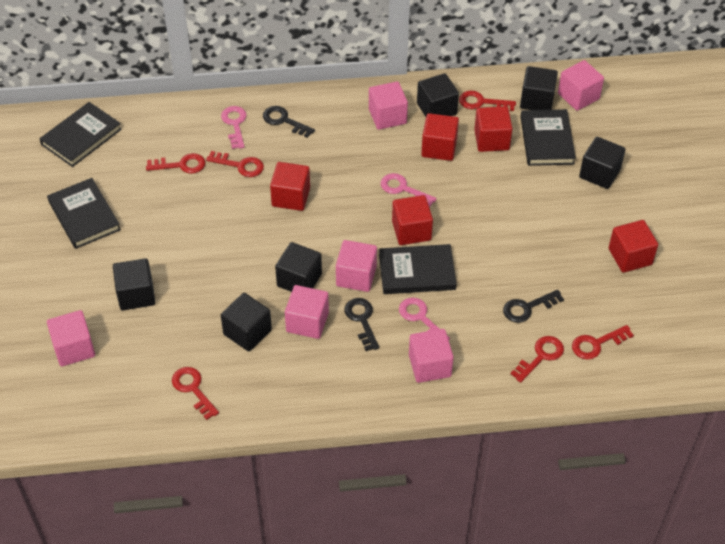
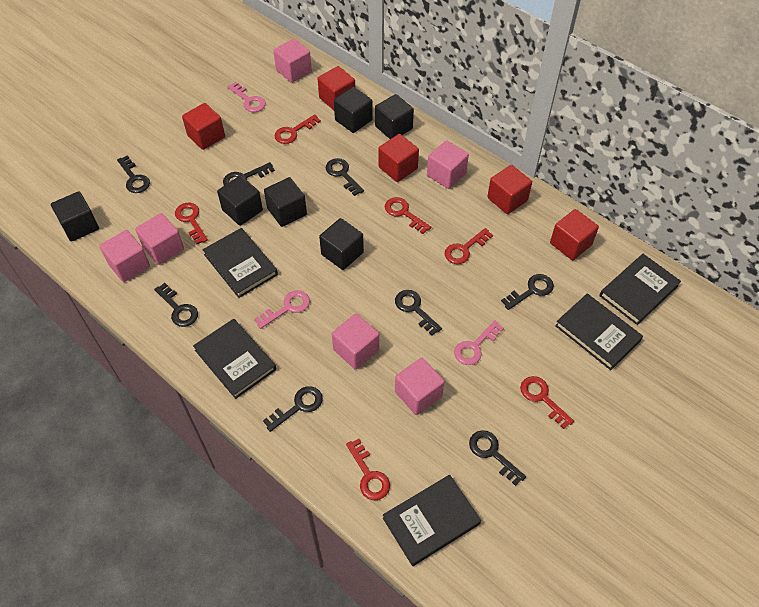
black book: 4 -> 5
black key: 3 -> 8

